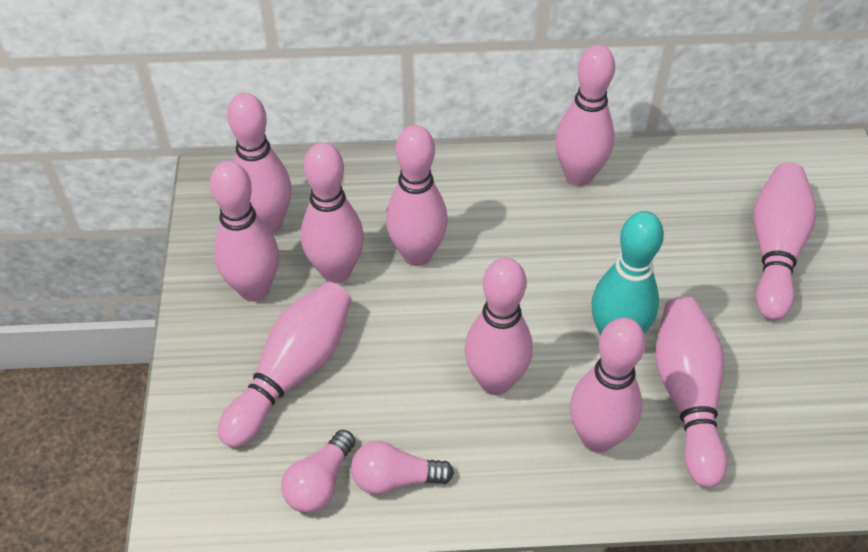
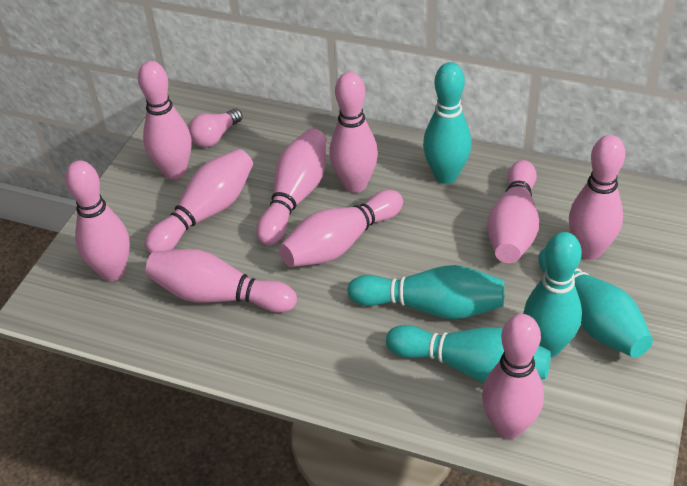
pink light bulb: 2 -> 1
turquoise bowling pin: 1 -> 5

